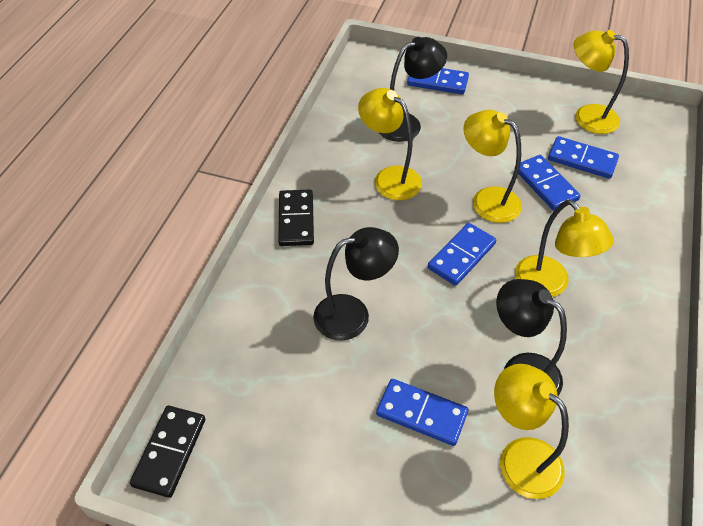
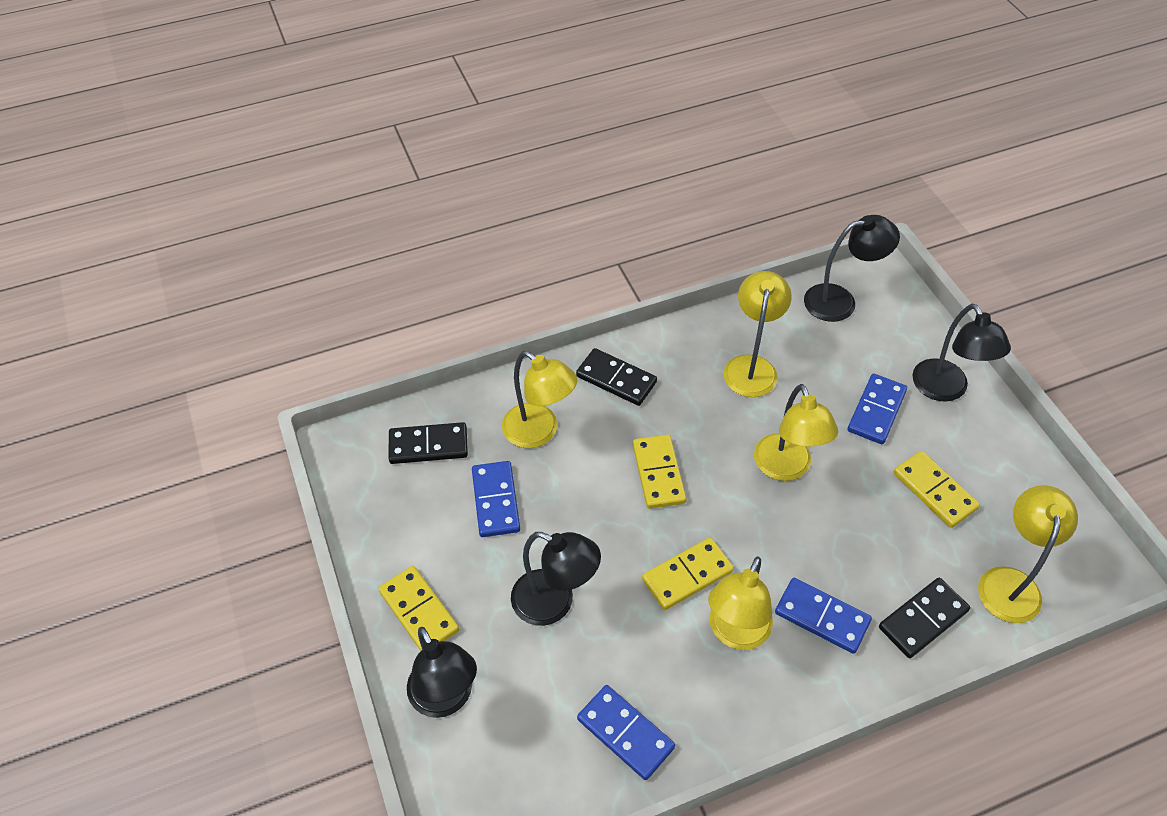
black domino: 2 -> 3
black lamp: 3 -> 4
blue domino: 5 -> 4
yellow domino: 0 -> 4

